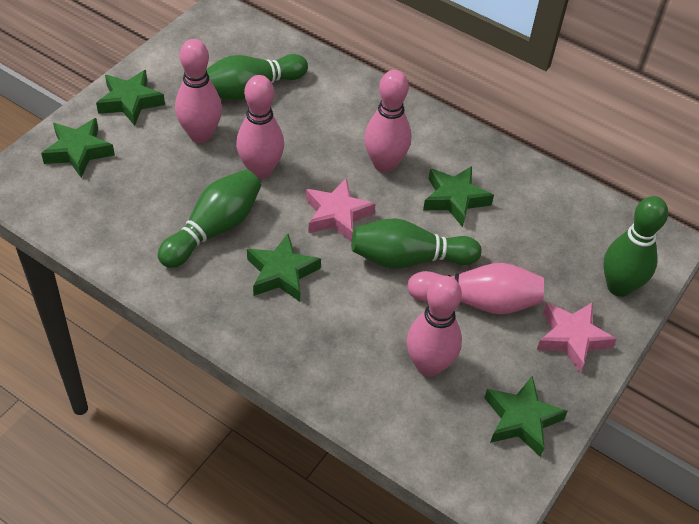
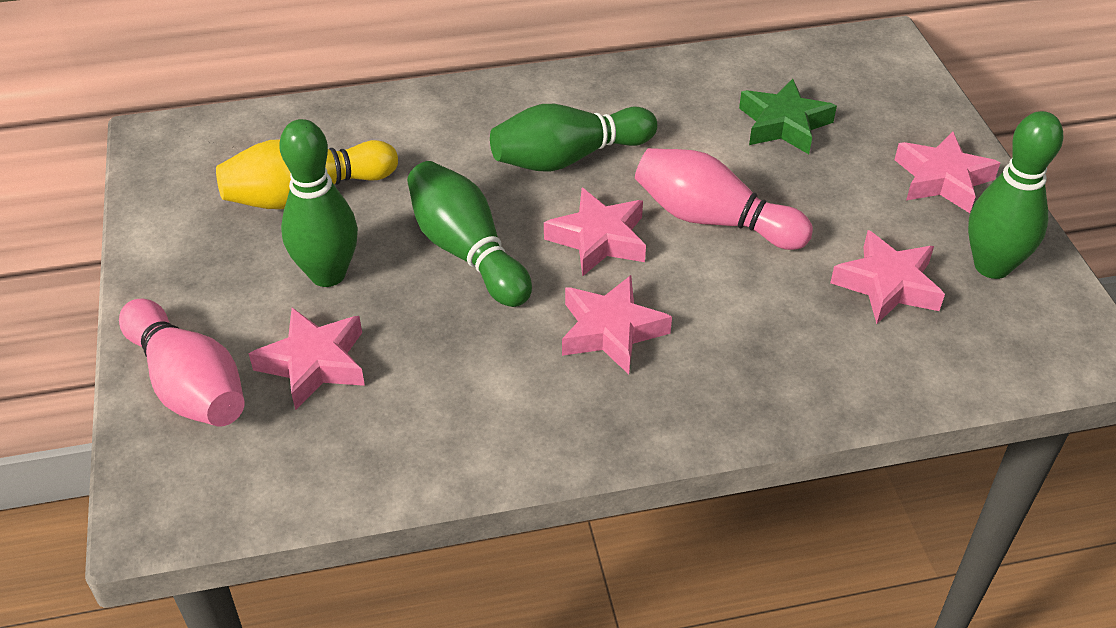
green star: 5 -> 1
pink bowling pin: 5 -> 2
pink star: 2 -> 5
yellow bowling pin: 0 -> 1

